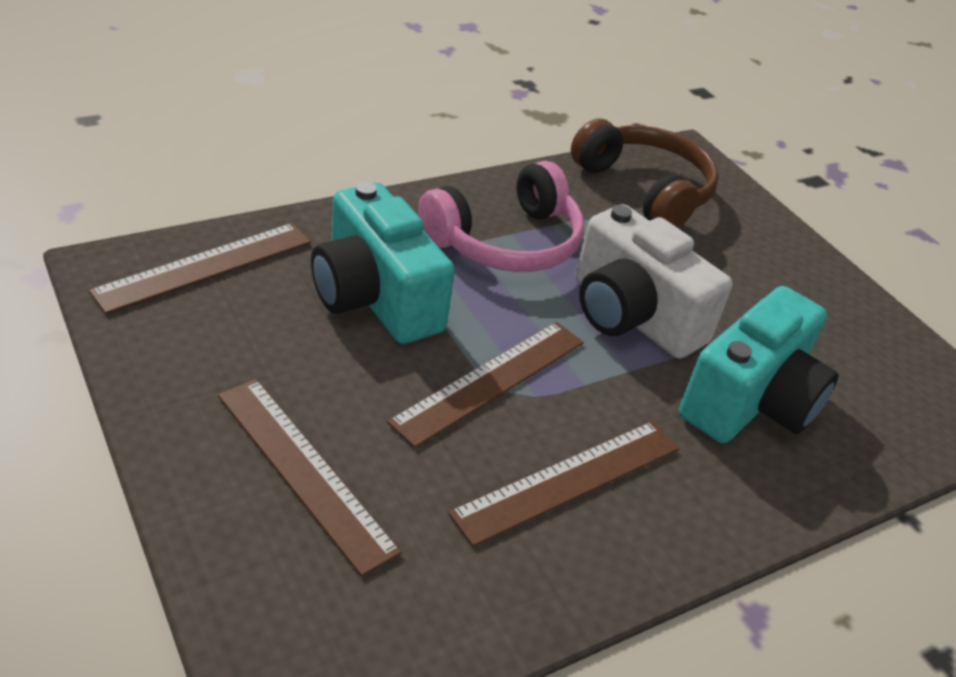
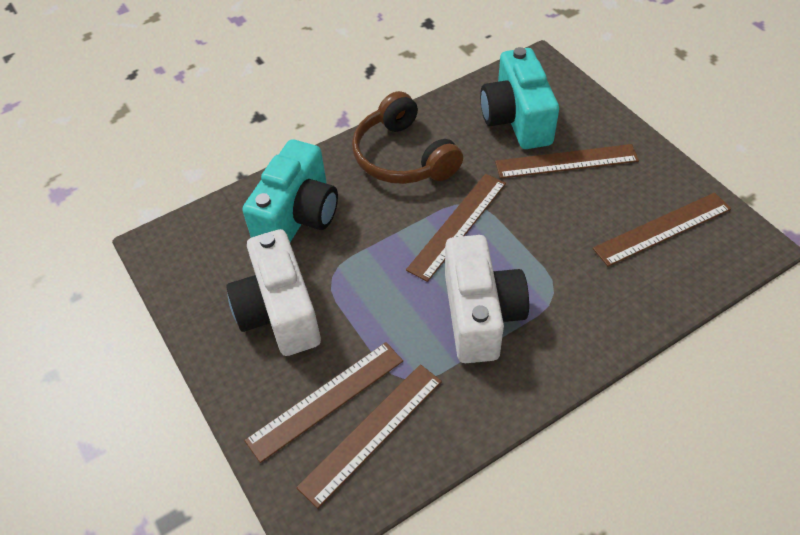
brown ruler: 4 -> 5
pink headphones: 1 -> 0
white camera: 1 -> 2

